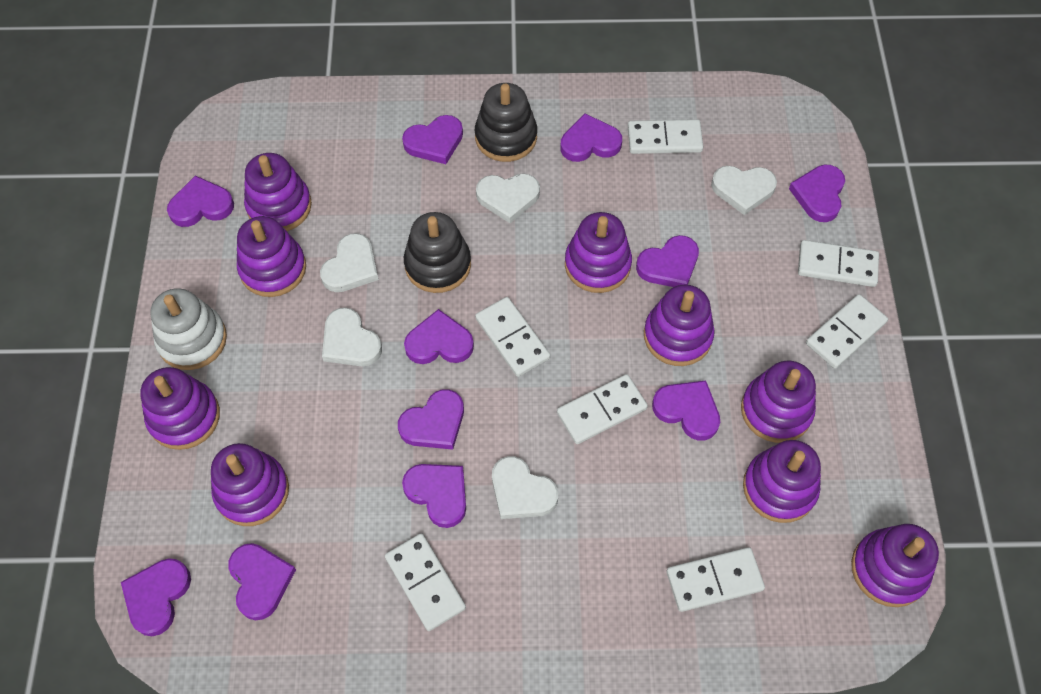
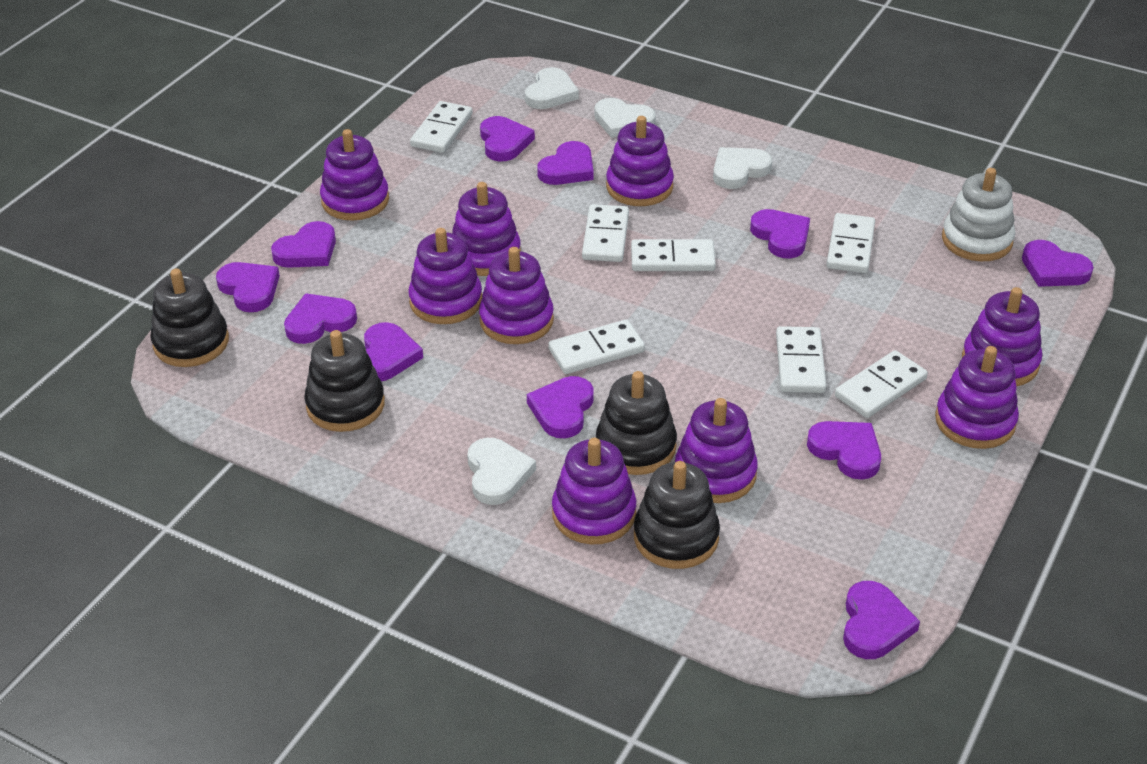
black stacking toy: 2 -> 4
white heart: 5 -> 4

